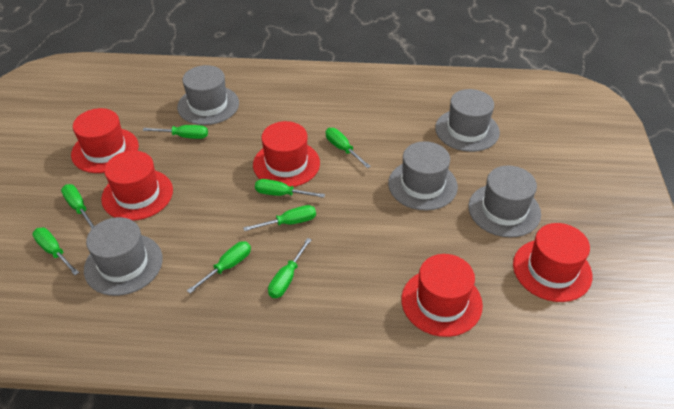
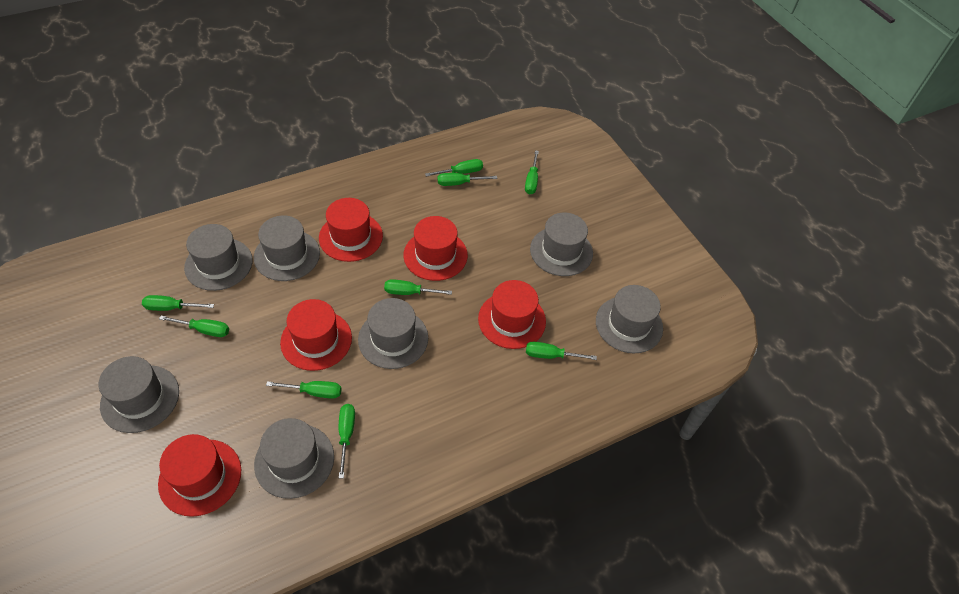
green screwdriver: 8 -> 9
grey hat: 5 -> 7

